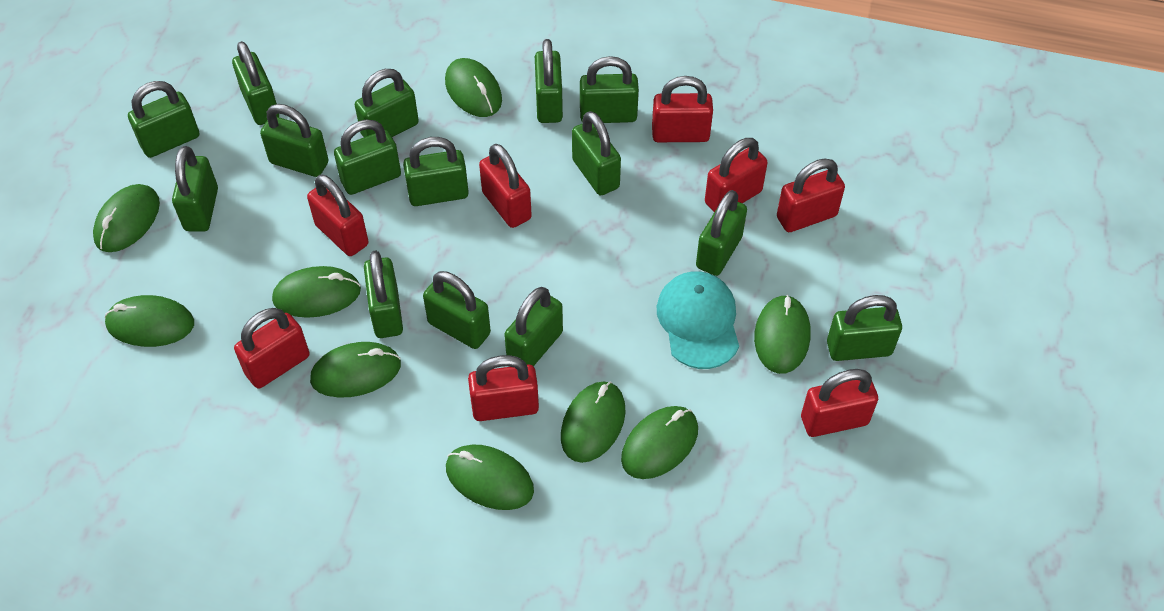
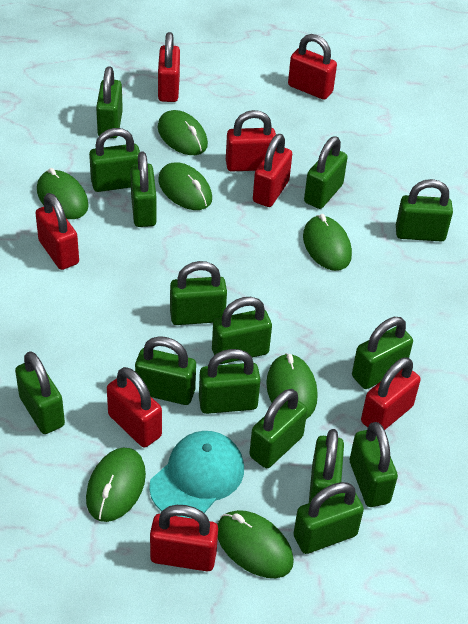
green mouse: 9 -> 7

